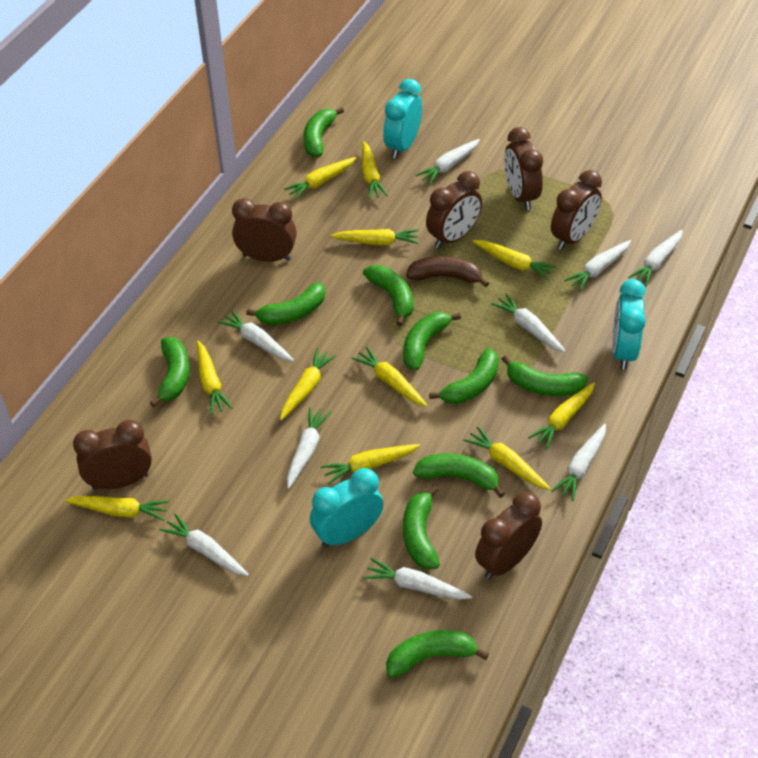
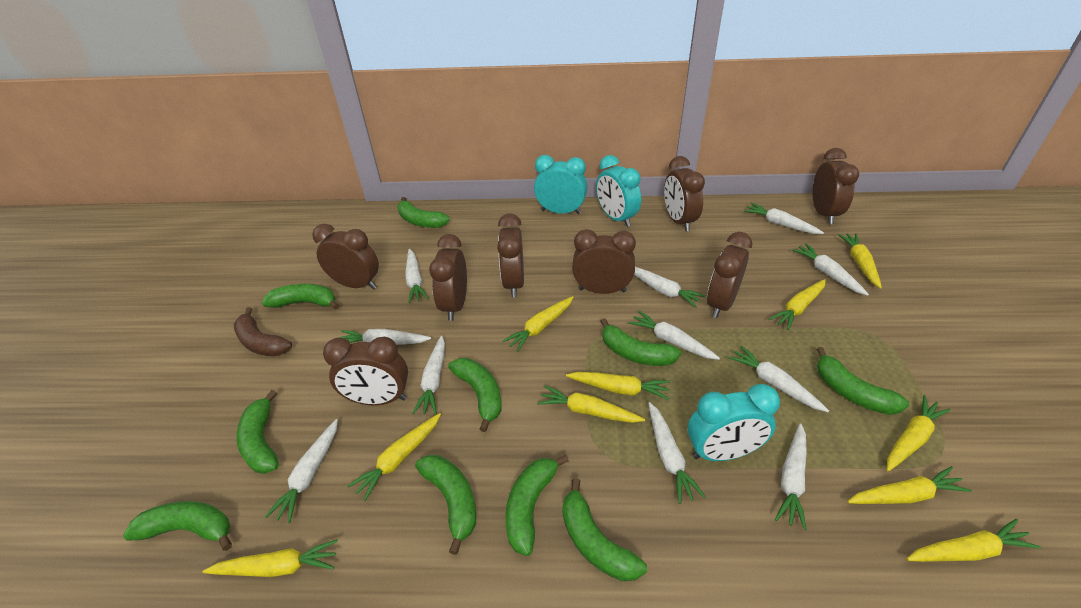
brown clock: 6 -> 8
white carrot: 9 -> 11
yellow carrot: 11 -> 10

